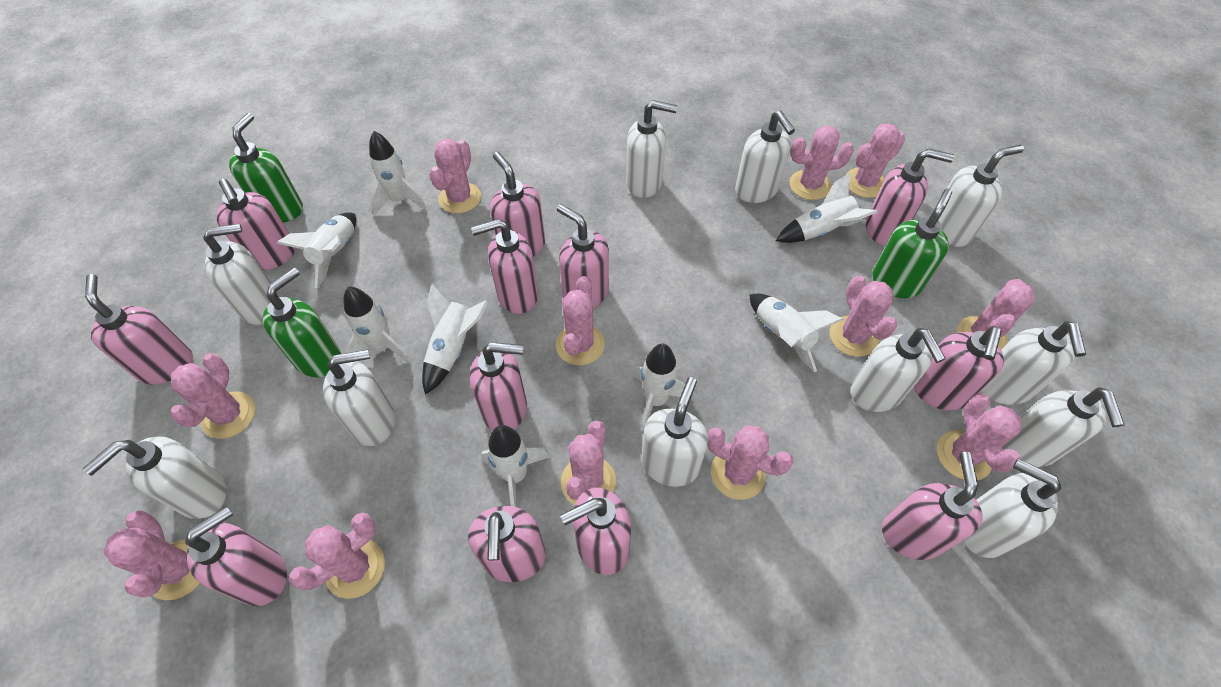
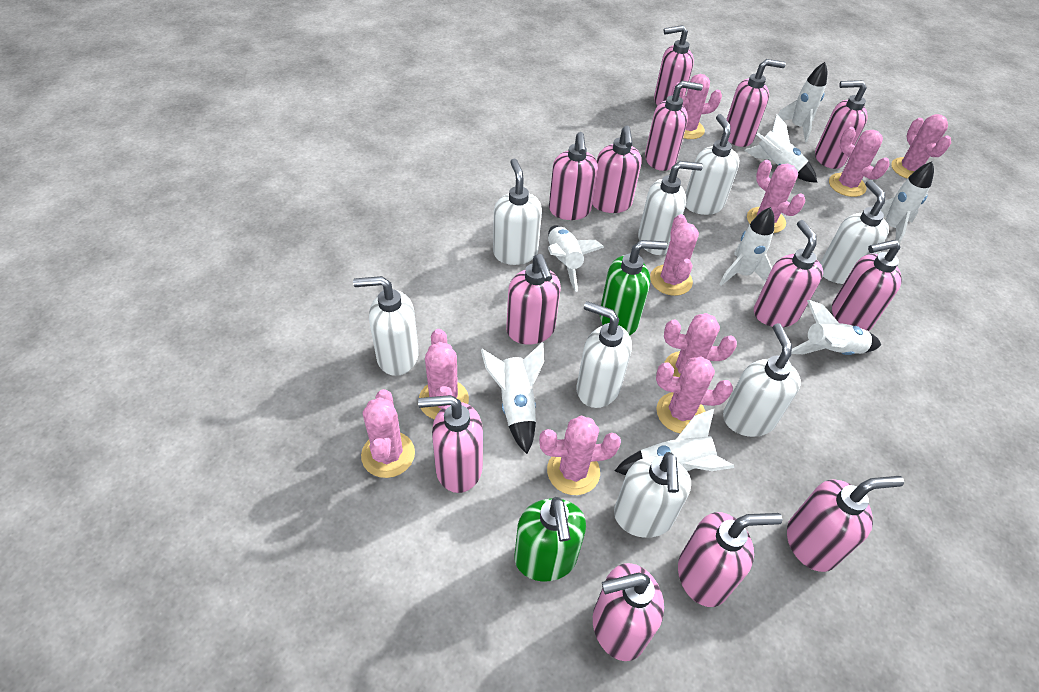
green soap dispenser: 3 -> 2
pink cactus: 12 -> 10
pink soap dispenser: 12 -> 13
white soap dispenser: 11 -> 8

